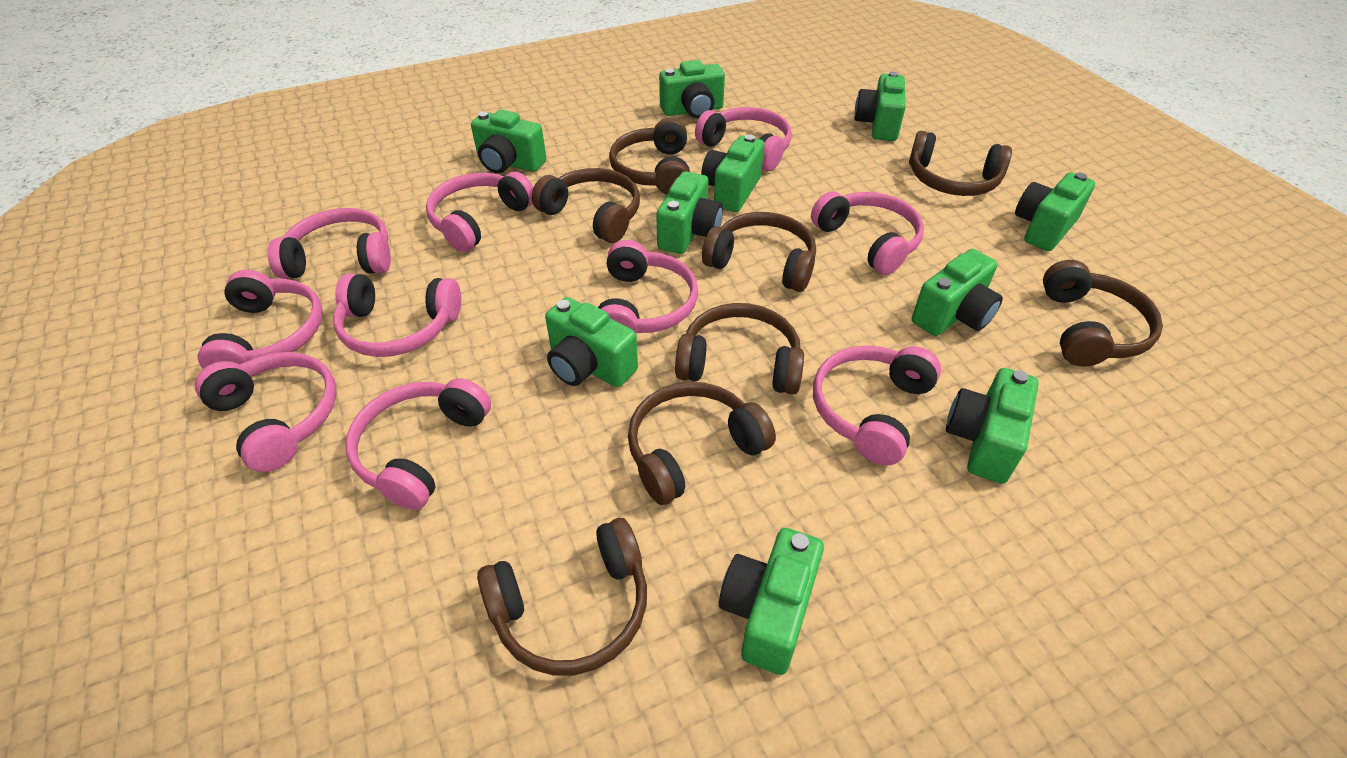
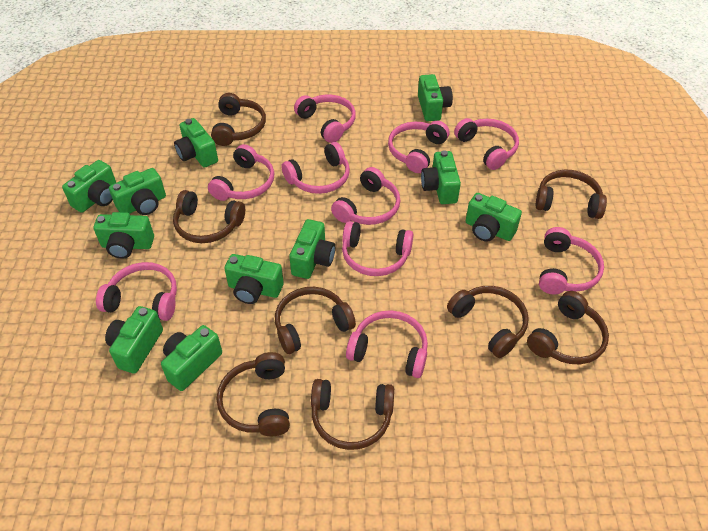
green camera: 10 -> 11

